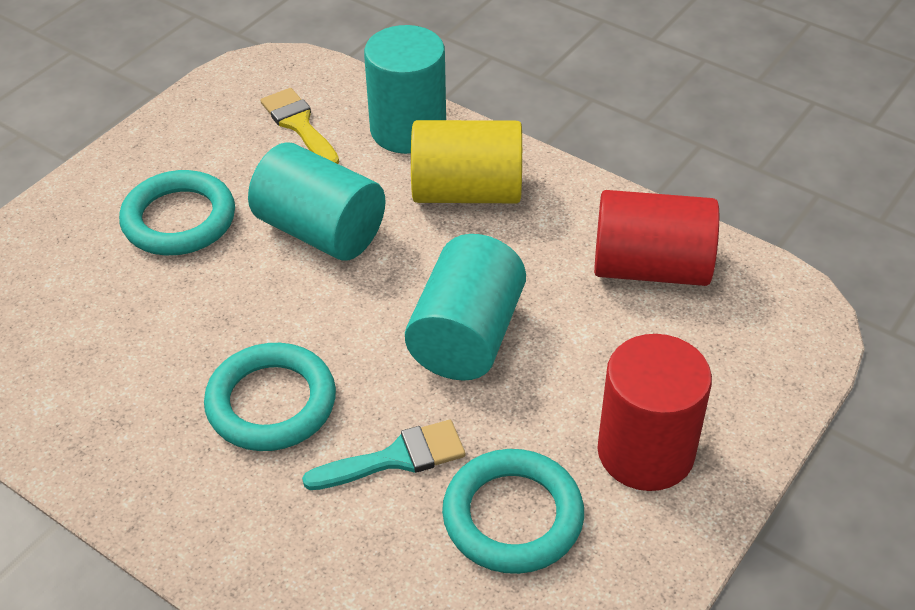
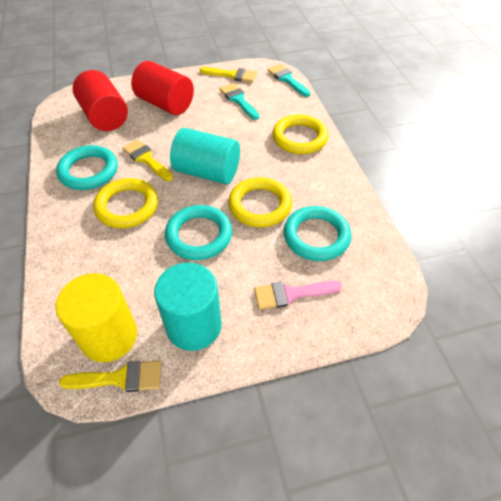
pink brush: 0 -> 1
turquoise brush: 1 -> 2
turquoise cylinder: 3 -> 2
yellow brush: 1 -> 3
yellow ring: 0 -> 3

